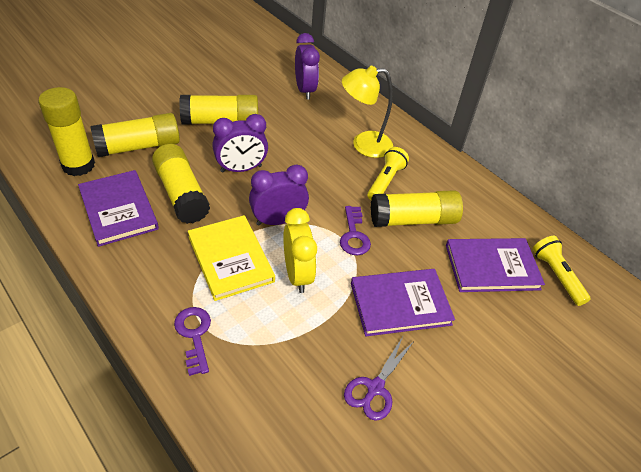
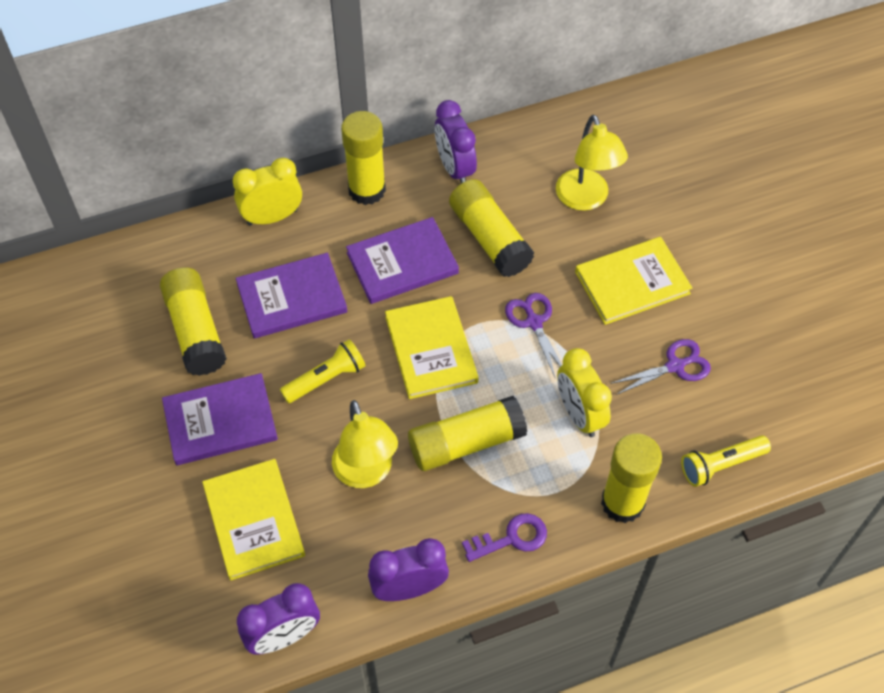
purple key: 2 -> 1
purple scissors: 1 -> 2
yellow book: 1 -> 3
yellow clock: 1 -> 2
yellow lamp: 1 -> 2

